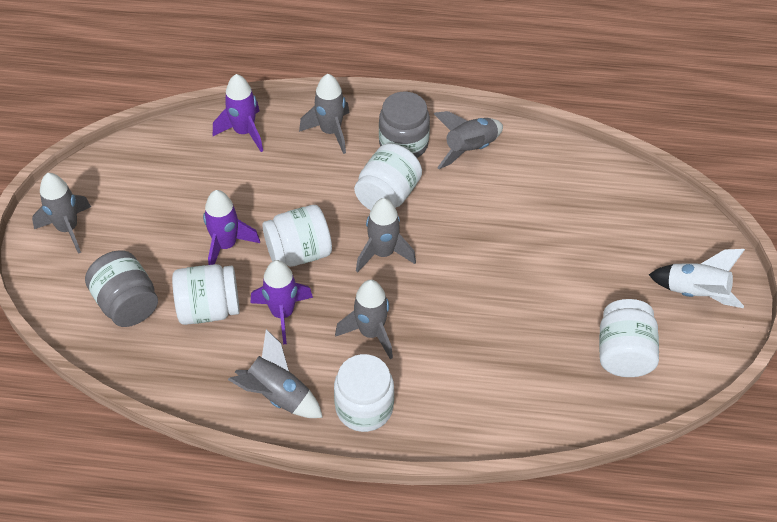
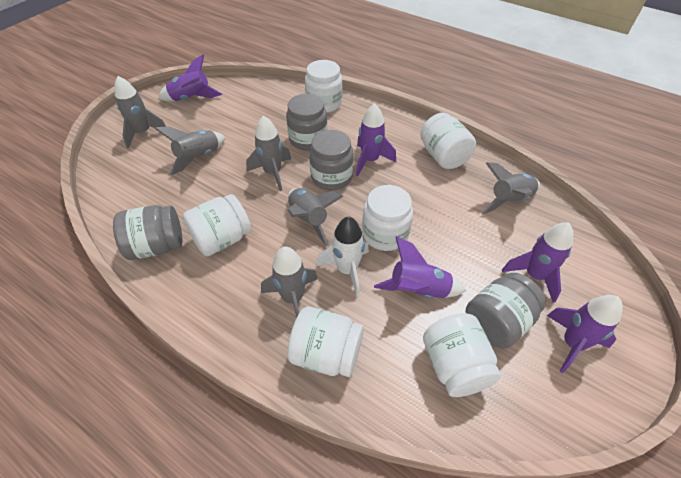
grey jar: 2 -> 4
purple rocket: 3 -> 5
white jar: 5 -> 6

